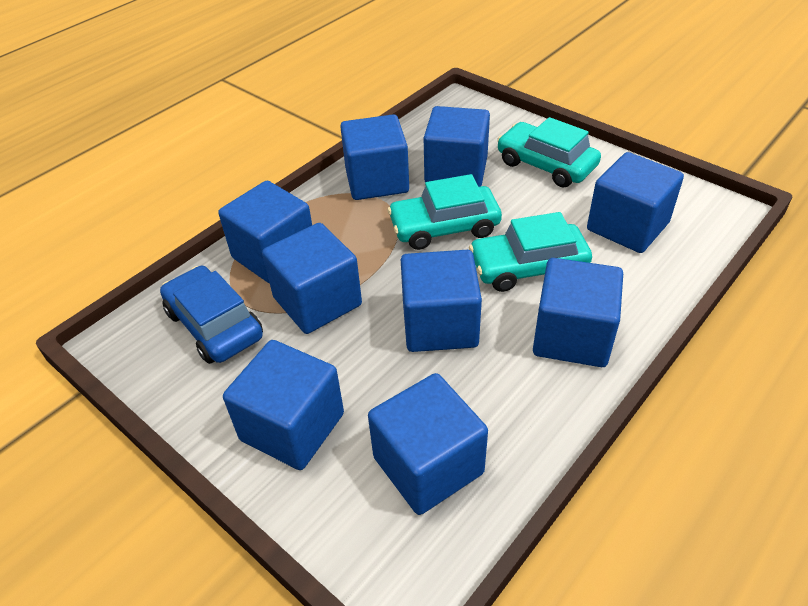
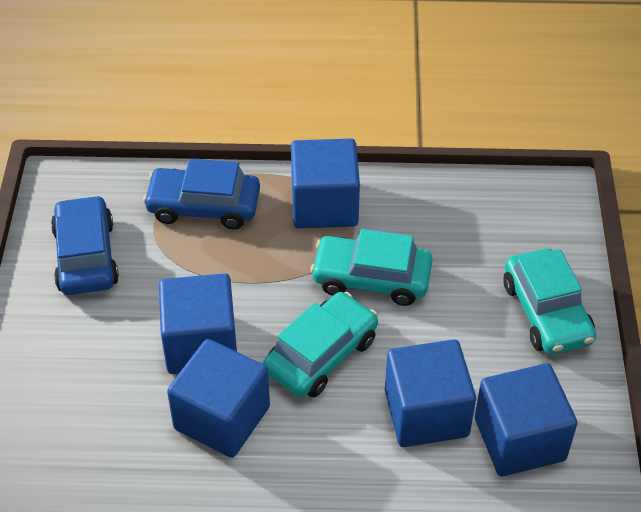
blue car: 1 -> 2
blue cube: 9 -> 5

